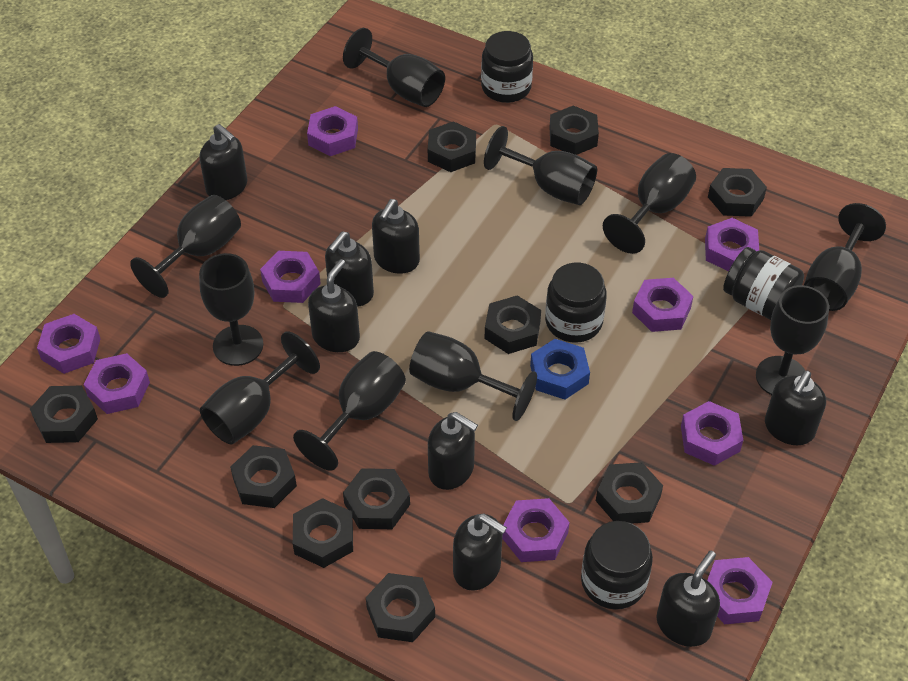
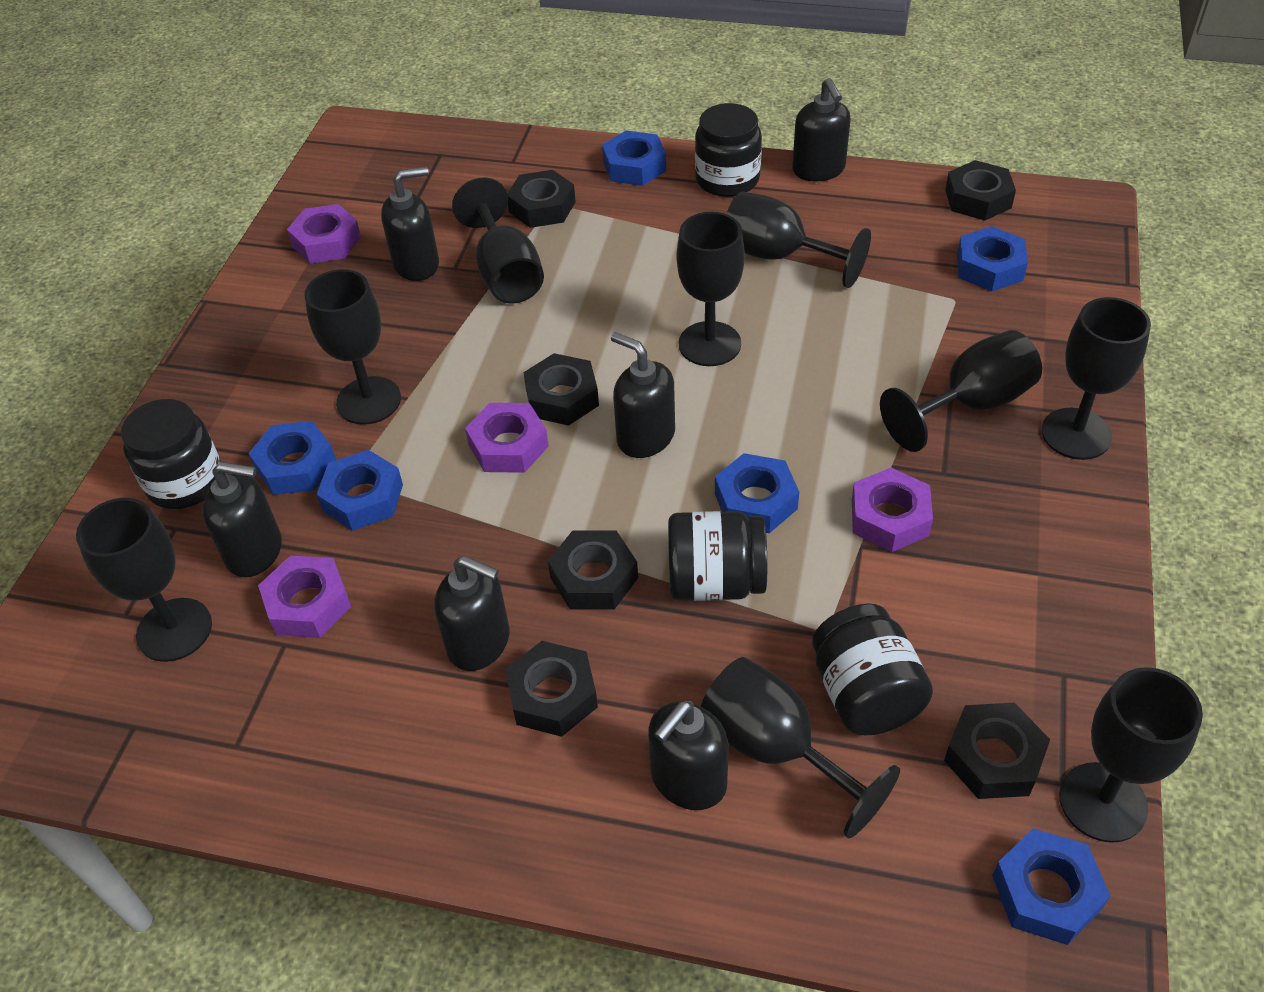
black goblet: 10 -> 9
black nut: 10 -> 6
black soap dispenser: 8 -> 6
blue nut: 1 -> 6
purple nut: 9 -> 4

